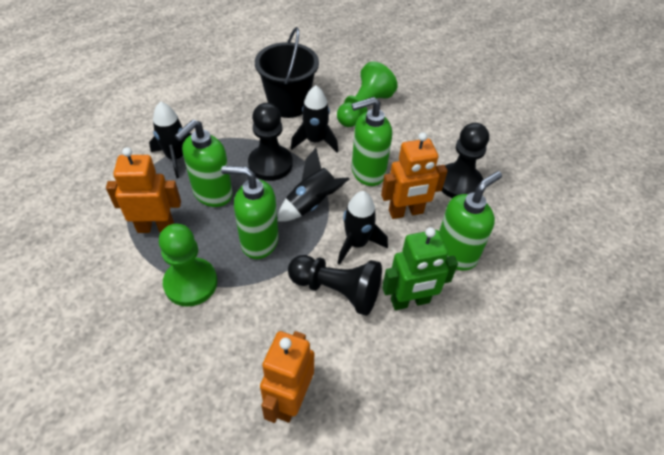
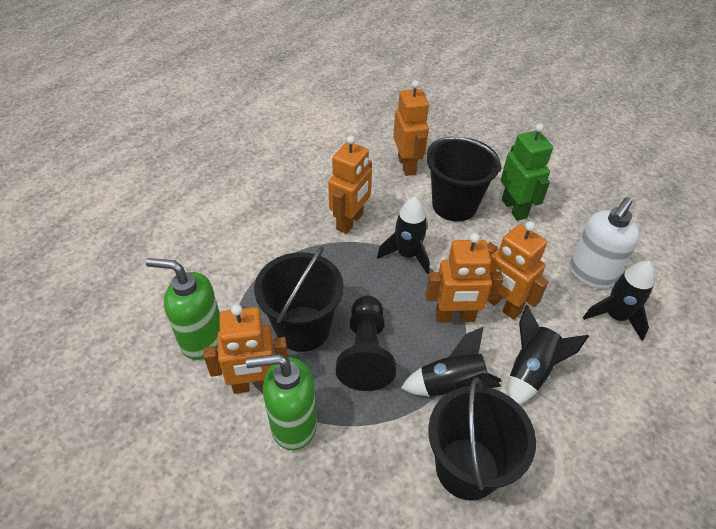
black bucket: 1 -> 3
black pawn: 3 -> 1
green pawn: 2 -> 0
green soap dispenser: 4 -> 2
orange robot: 3 -> 5
white soap dispenser: 0 -> 1

